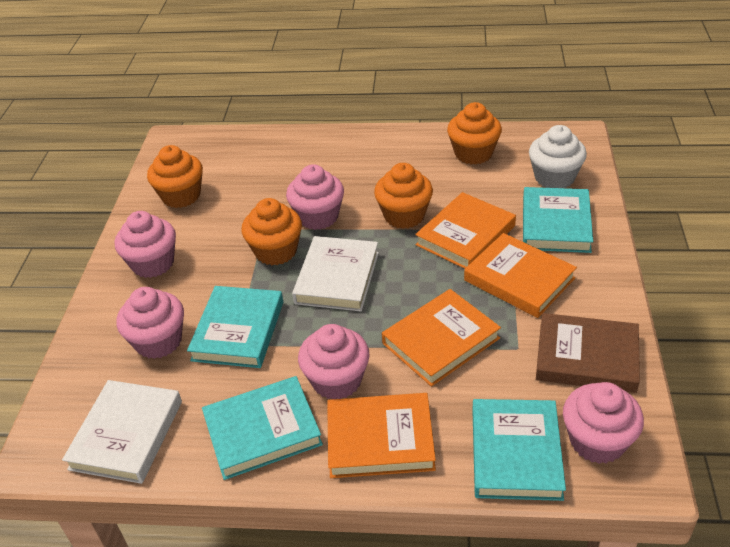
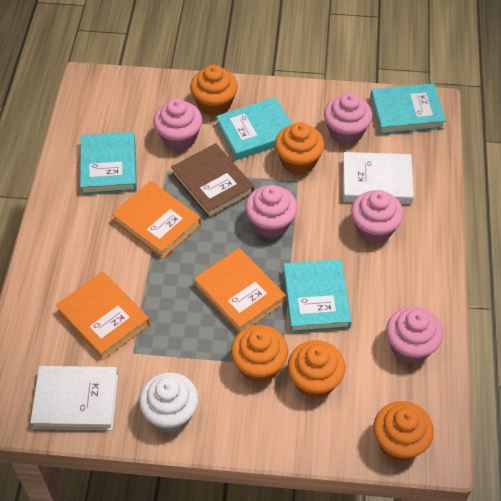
orange book: 4 -> 3
orange cupcake: 4 -> 5

